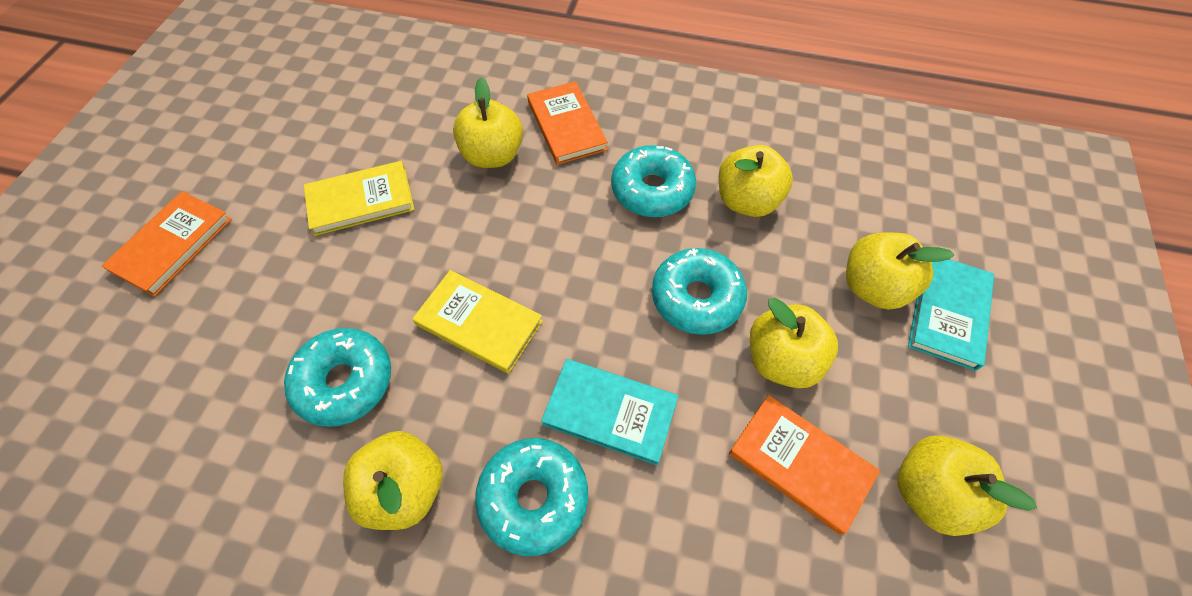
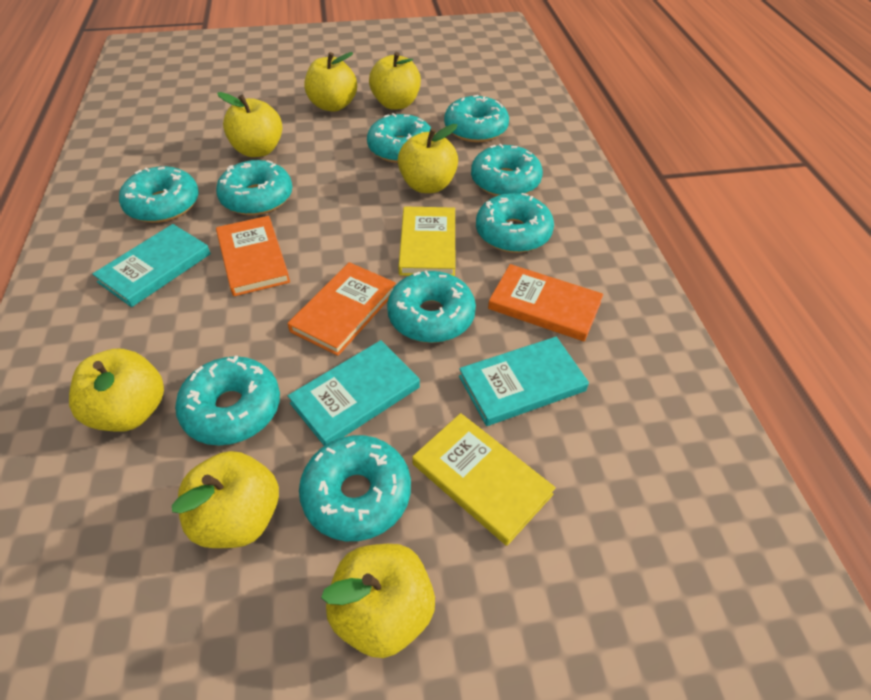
turquoise book: 2 -> 3
turquoise donut: 4 -> 9
yellow apple: 6 -> 7

